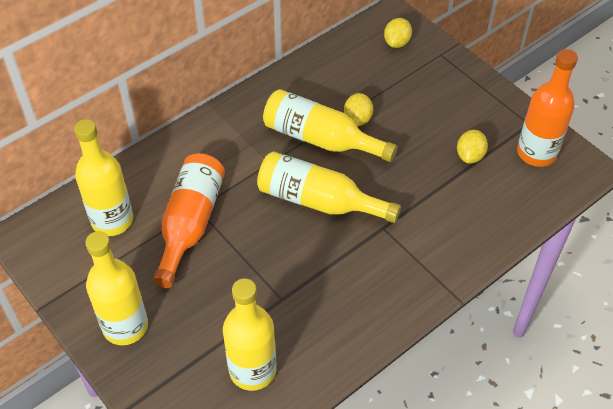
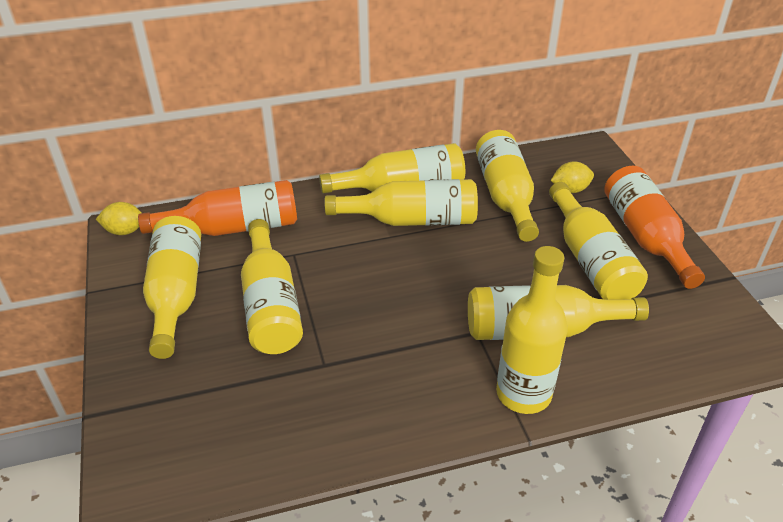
yellow bottle: 5 -> 8
yellow lemon: 3 -> 2

